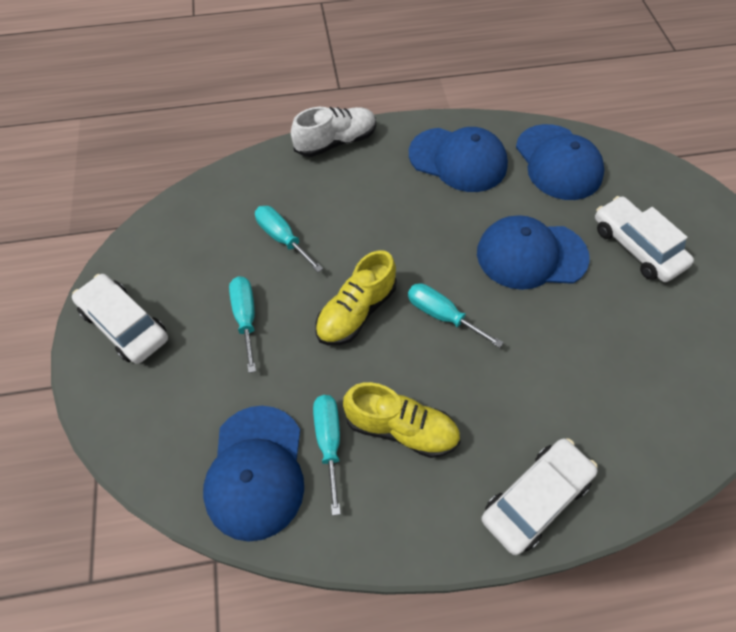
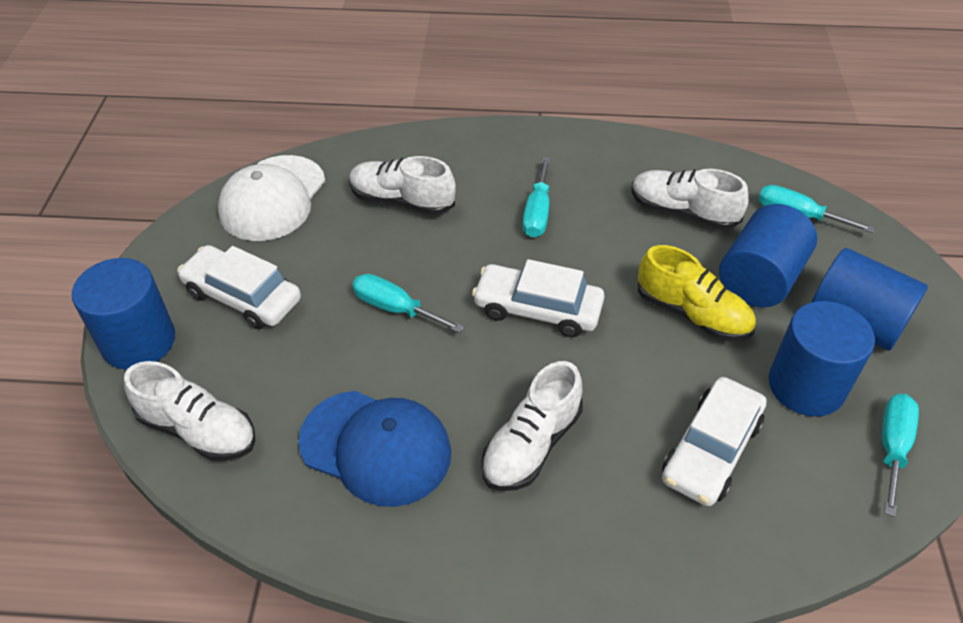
blue cap: 4 -> 1
blue cylinder: 0 -> 4
white cap: 0 -> 1
white shoe: 1 -> 4
yellow shoe: 2 -> 1

